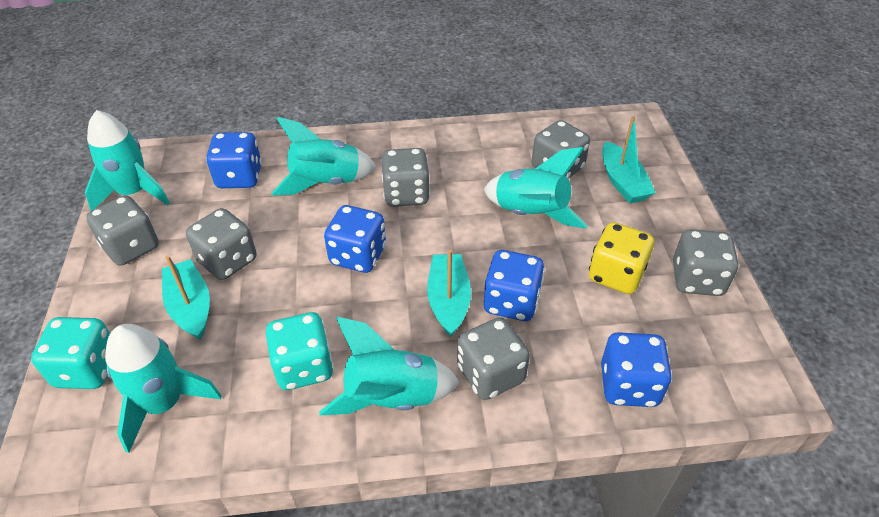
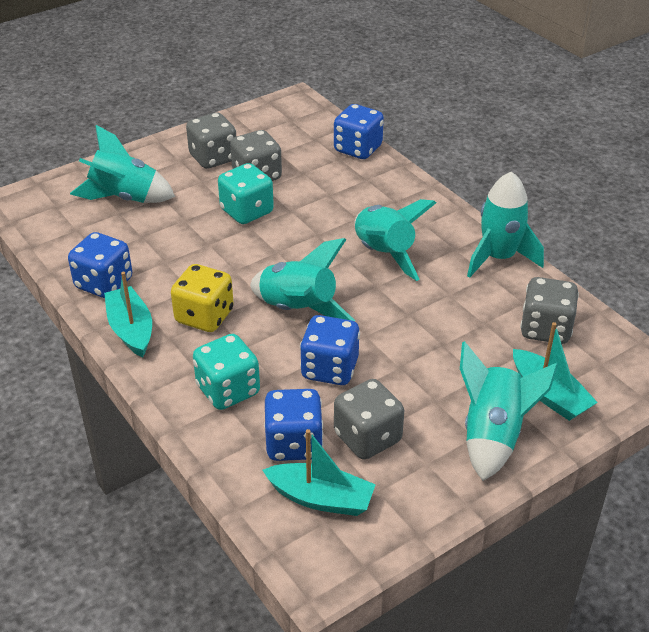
grey dice: 6 -> 4

